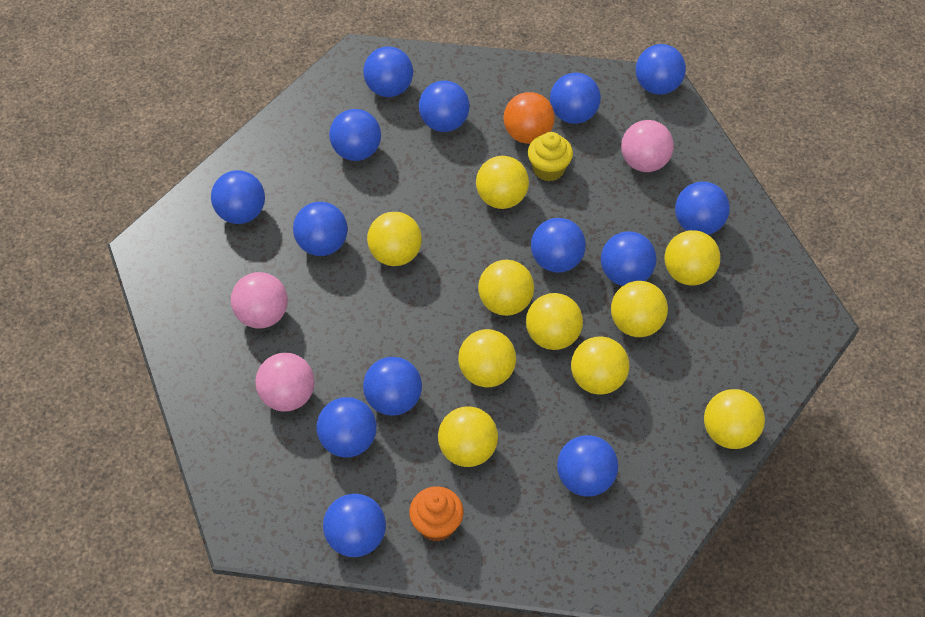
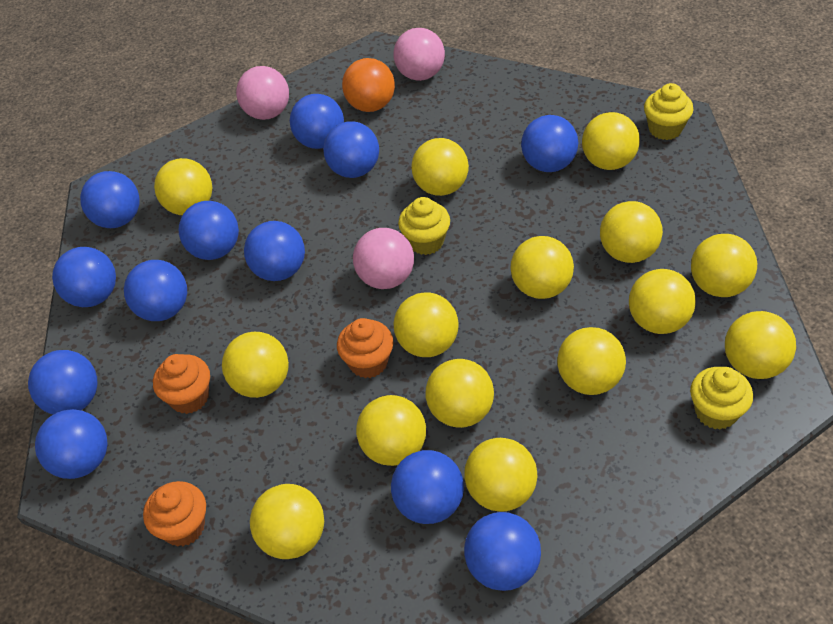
blue ball: 14 -> 12
orange cupcake: 1 -> 3
yellow ball: 10 -> 15
yellow cupcake: 1 -> 3

